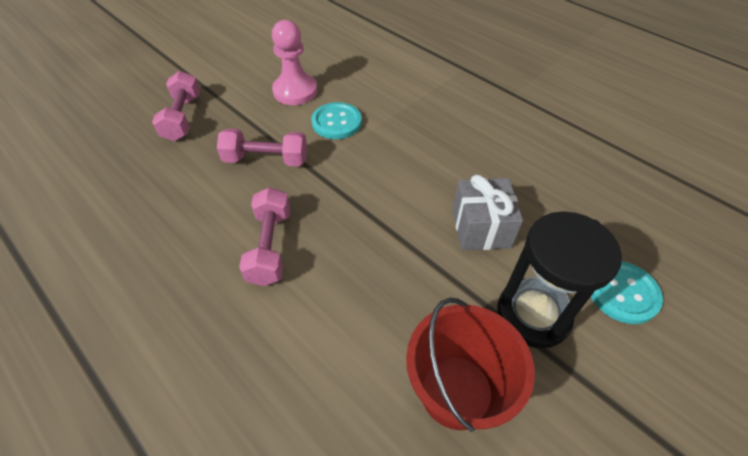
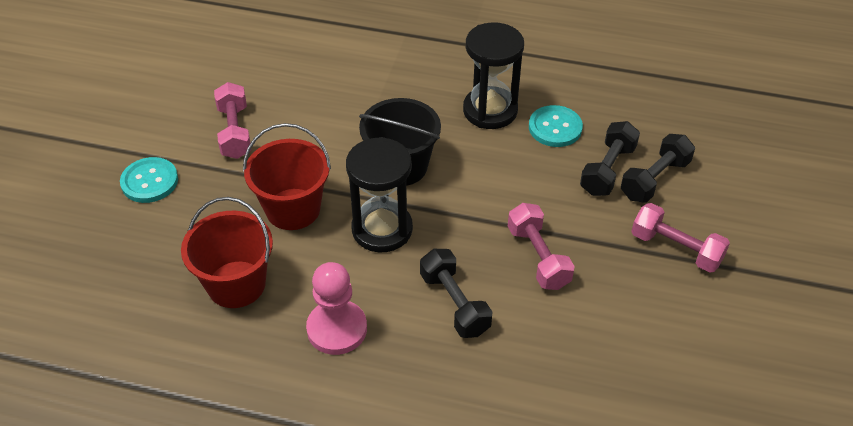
black bucket: 0 -> 1
black dumbbell: 0 -> 3
black hourglass: 1 -> 2
grey gift: 1 -> 0
red bucket: 1 -> 2

